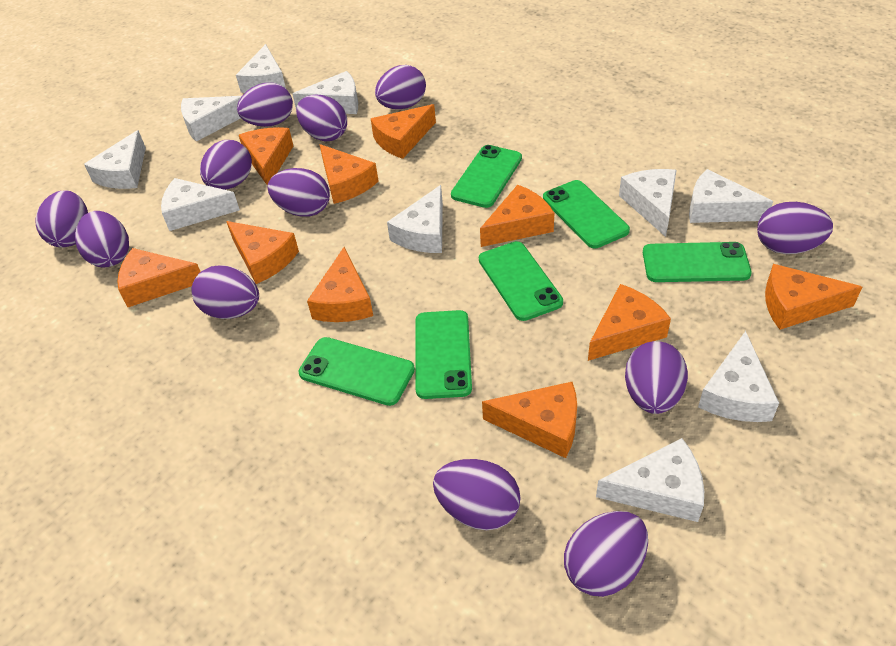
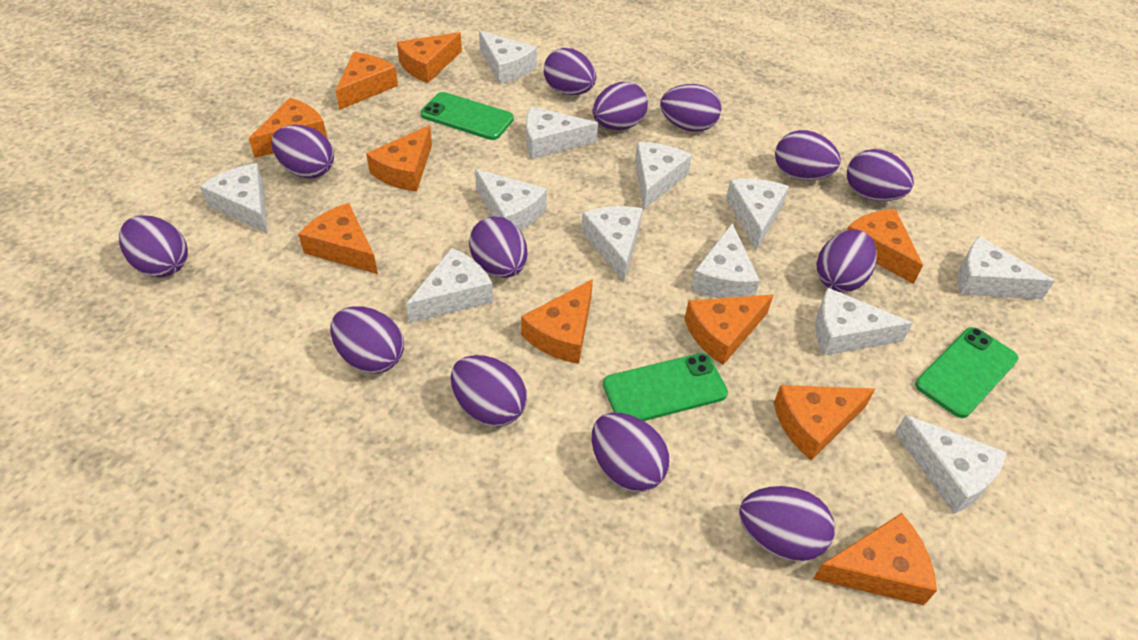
green phone: 6 -> 3
purple egg: 12 -> 13
white cheese: 10 -> 12

